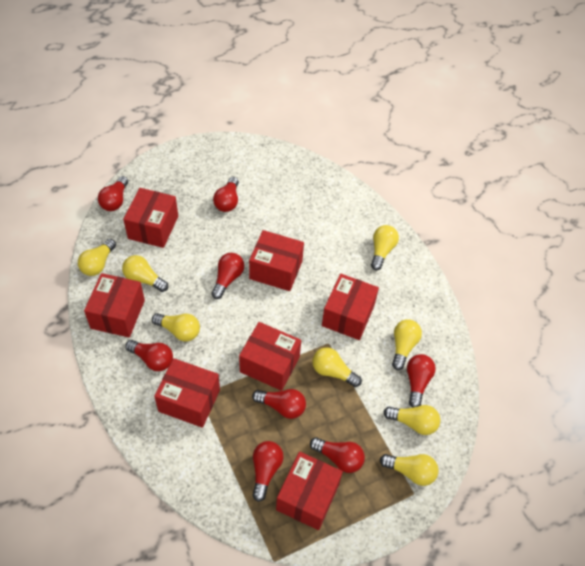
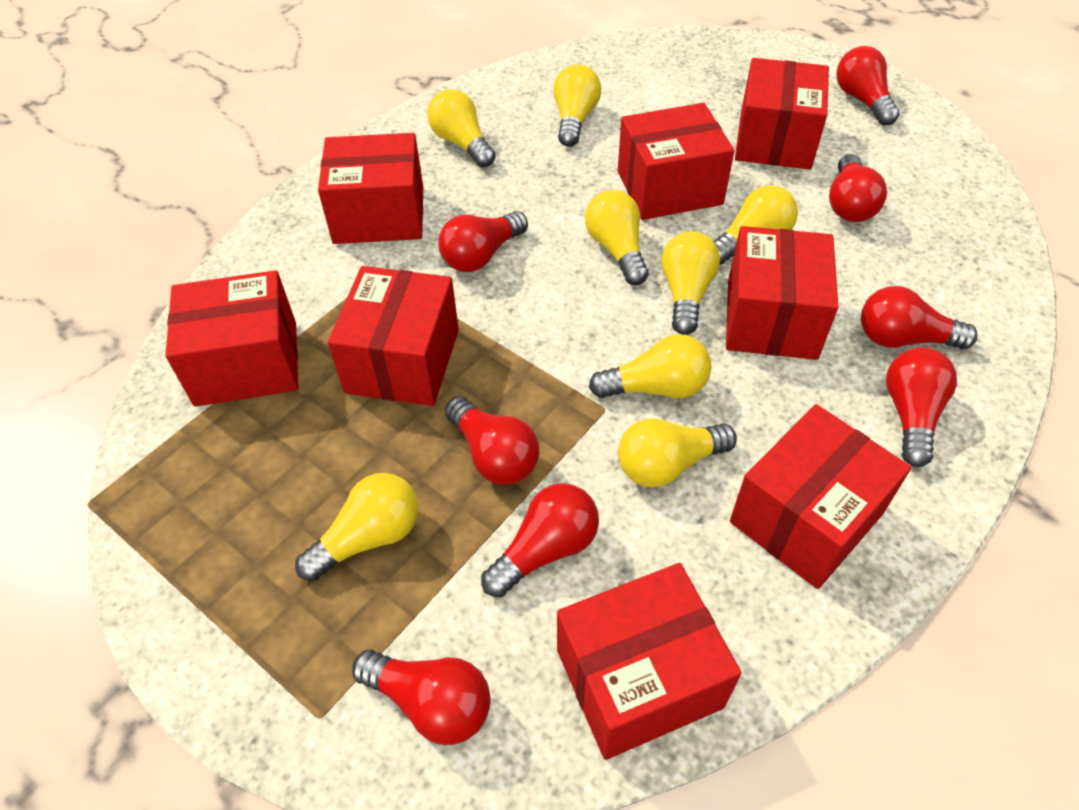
red box: 7 -> 8

